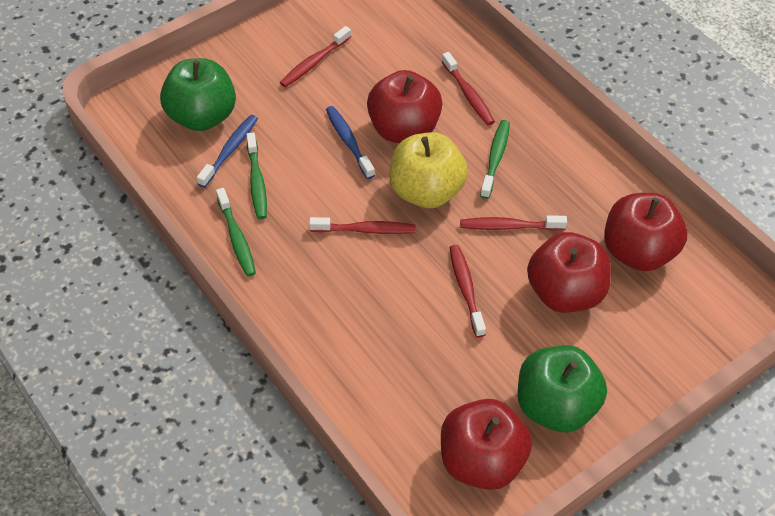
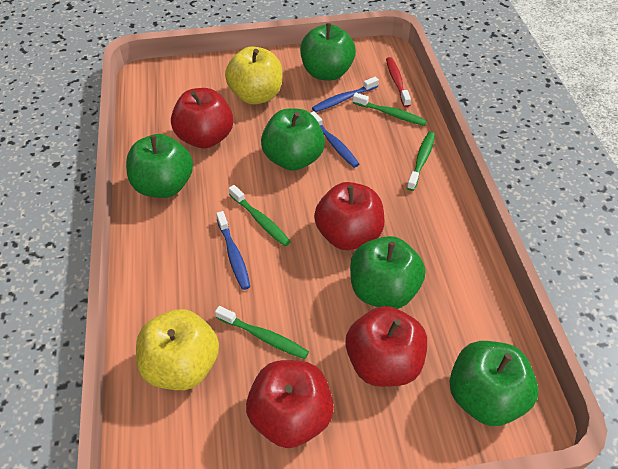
blue toothbrush: 2 -> 3
green apple: 2 -> 5
green toothbrush: 3 -> 4
red toothbrush: 5 -> 1
yellow apple: 1 -> 2

